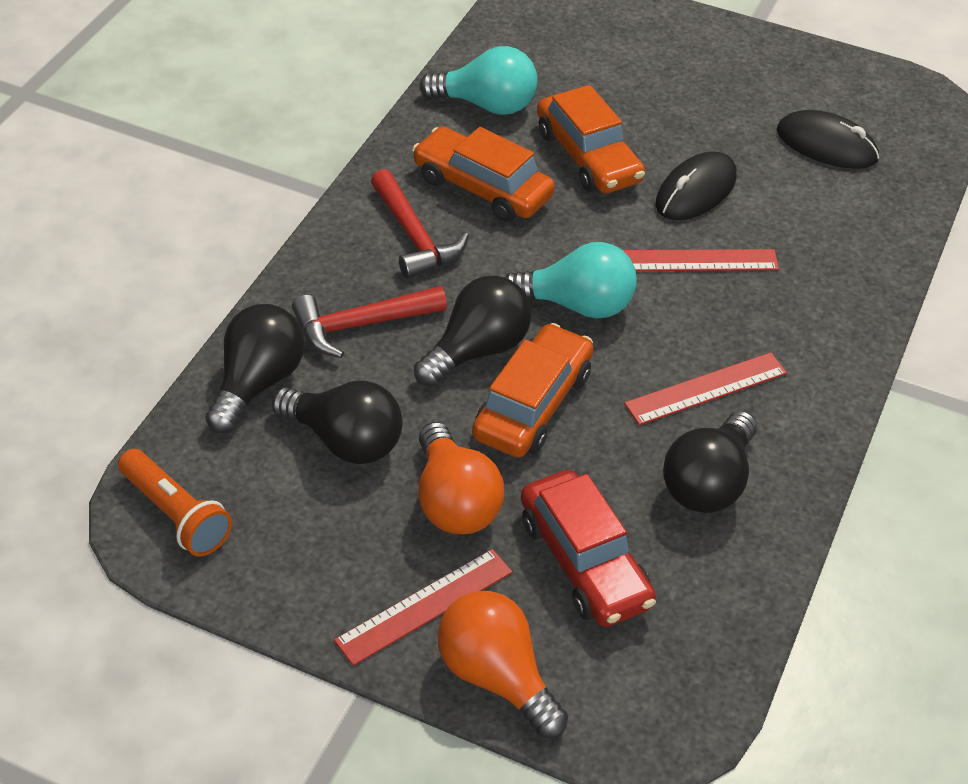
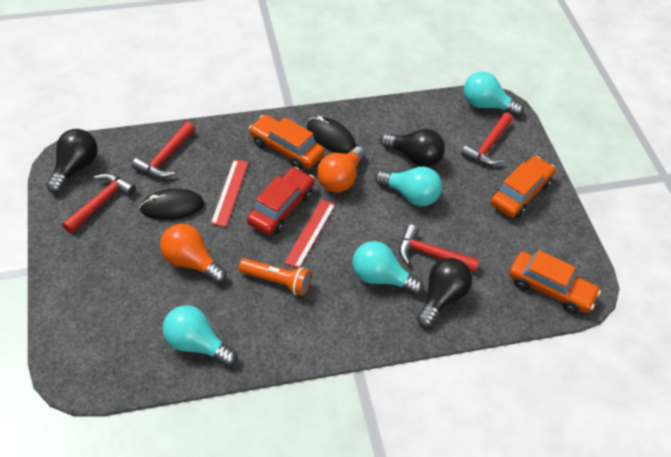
black light bulb: 4 -> 3
red hammer: 2 -> 4
red ruler: 3 -> 2
turquoise light bulb: 2 -> 4

